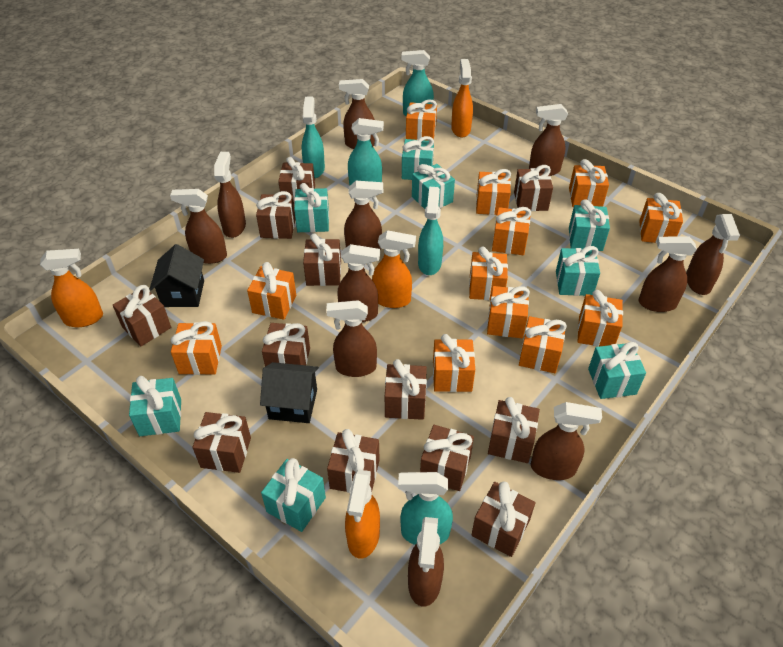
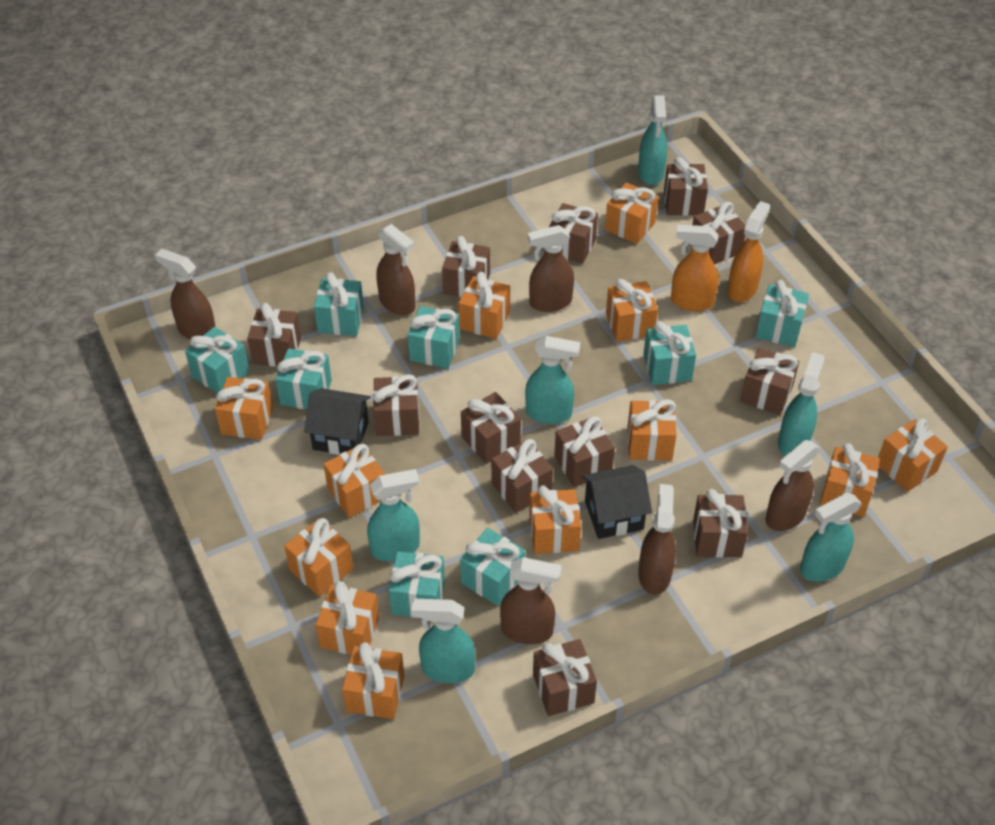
brown spray bottle: 11 -> 6
orange spray bottle: 4 -> 2
turquoise spray bottle: 5 -> 6

